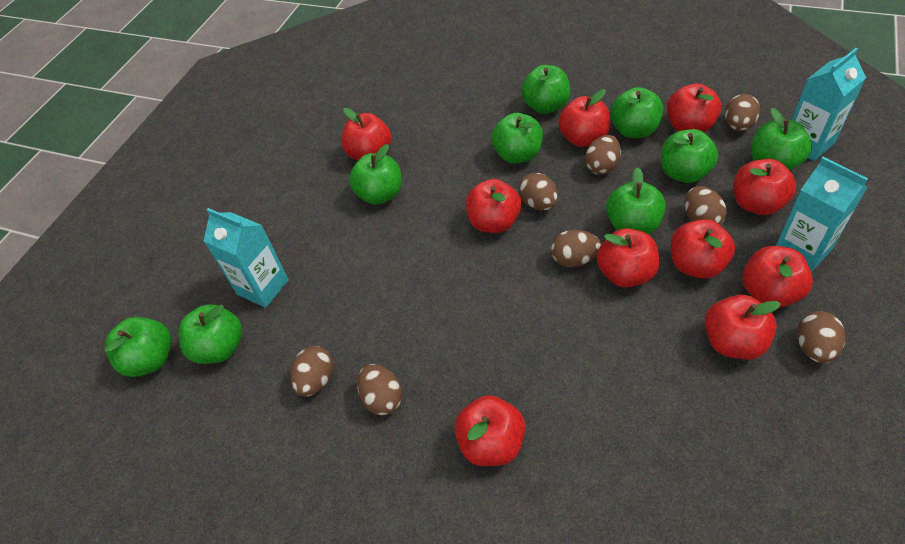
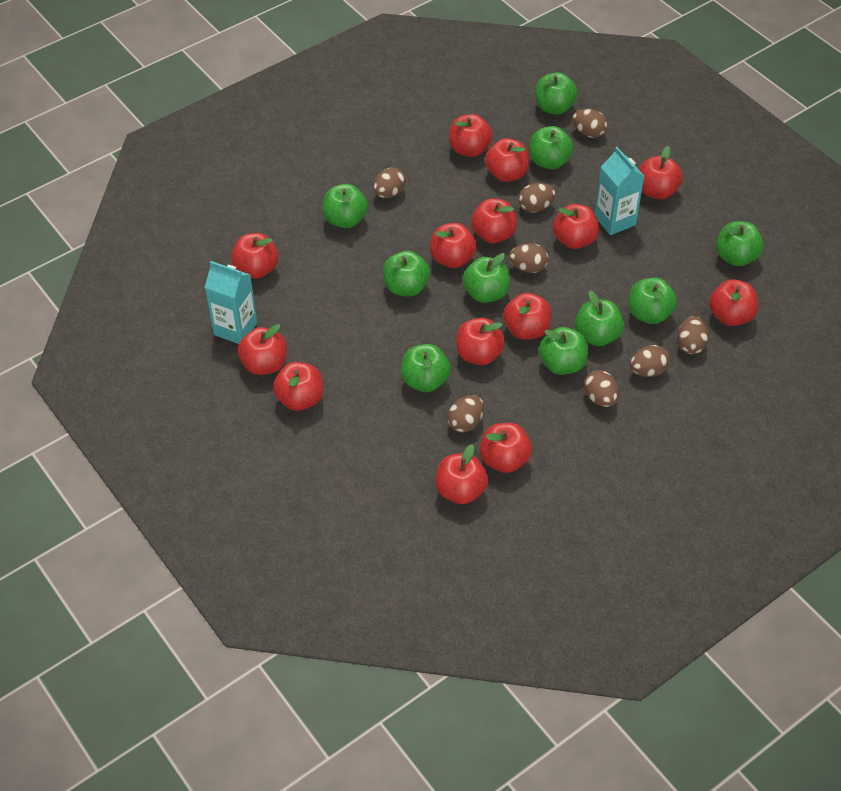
green apple: 9 -> 10
red apple: 10 -> 14
turquoise carton: 3 -> 2

